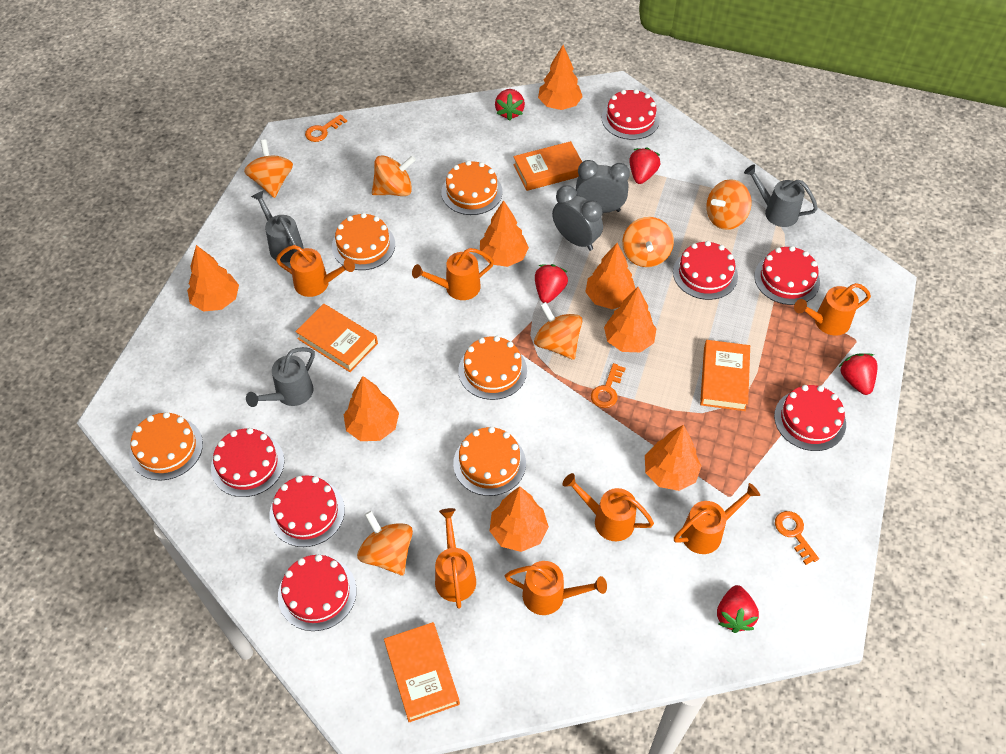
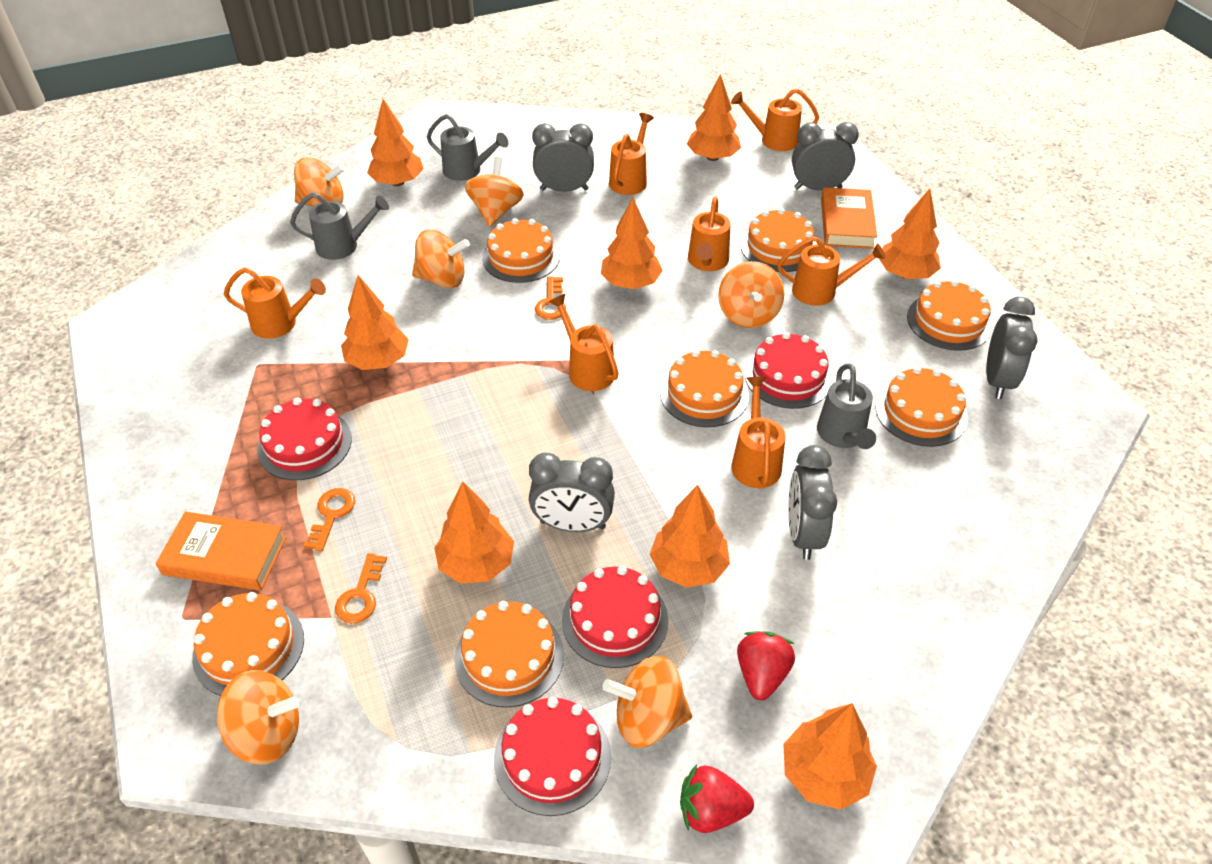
grey clock: 2 -> 5
orange book: 4 -> 2
orange cake: 5 -> 7
red cake: 7 -> 4
red strawberry: 5 -> 2

